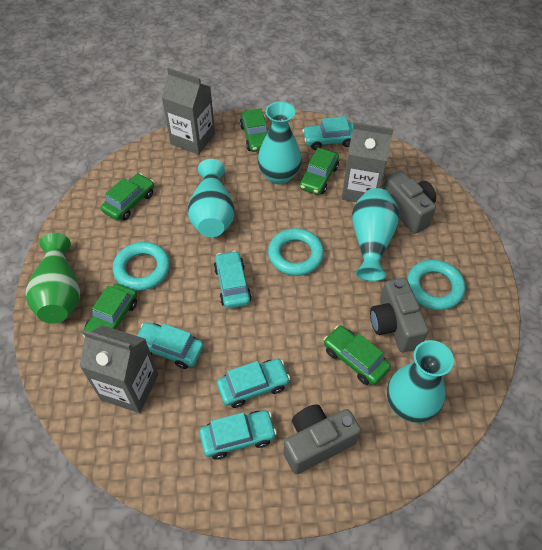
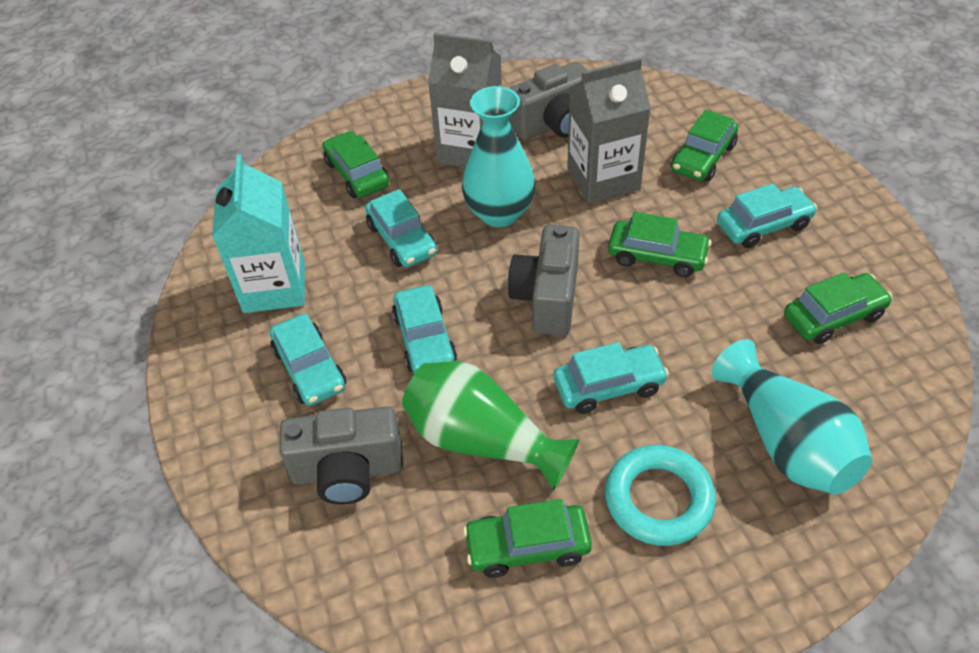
grey carton: 3 -> 2
turquoise carton: 0 -> 1
turquoise ring: 3 -> 1
turquoise vase: 4 -> 2

